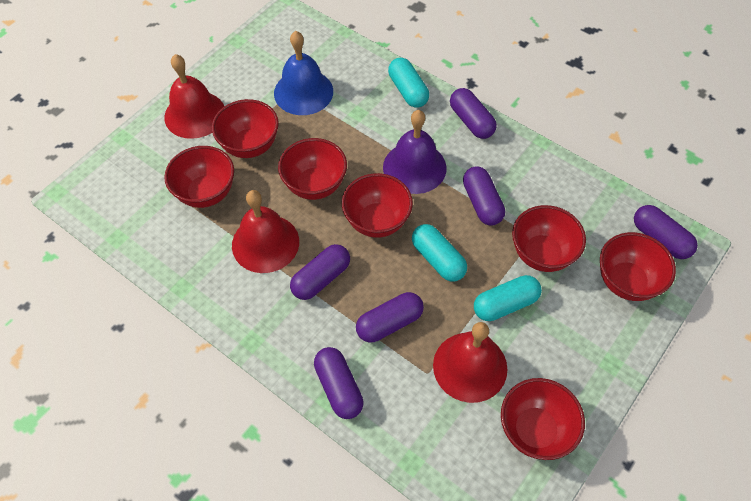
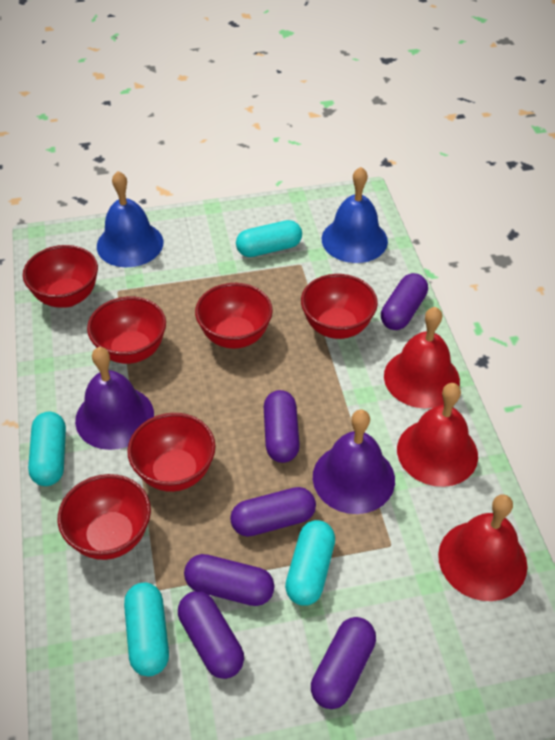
blue bell: 1 -> 2
purple bell: 1 -> 2
red bowl: 7 -> 6
turquoise capsule: 3 -> 4

